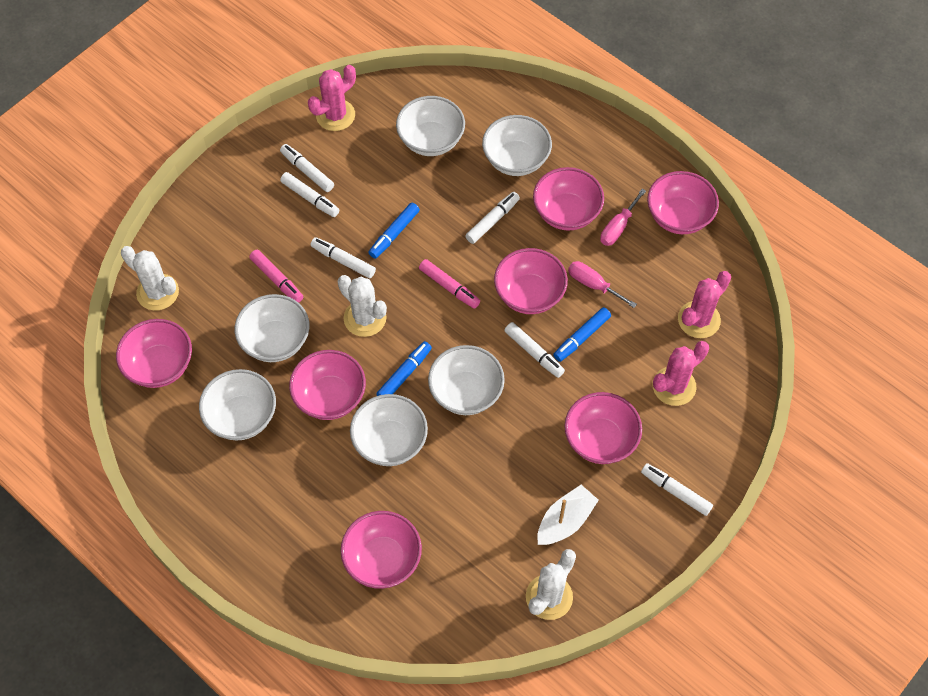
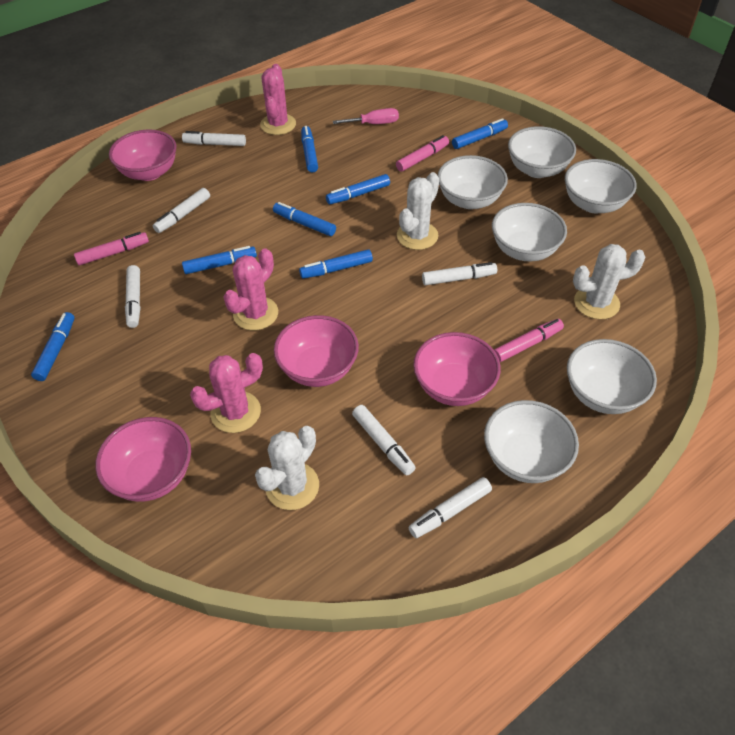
blue marker: 3 -> 7
pink bowl: 7 -> 4
pink marker: 2 -> 3
pink screwdriver: 2 -> 1
white boat: 1 -> 0

